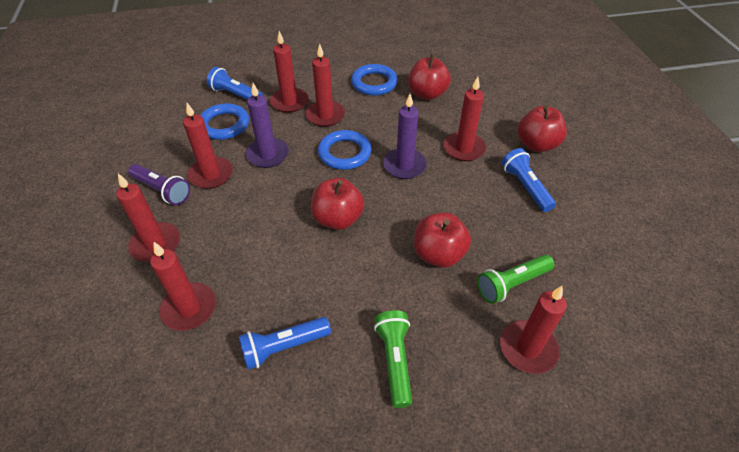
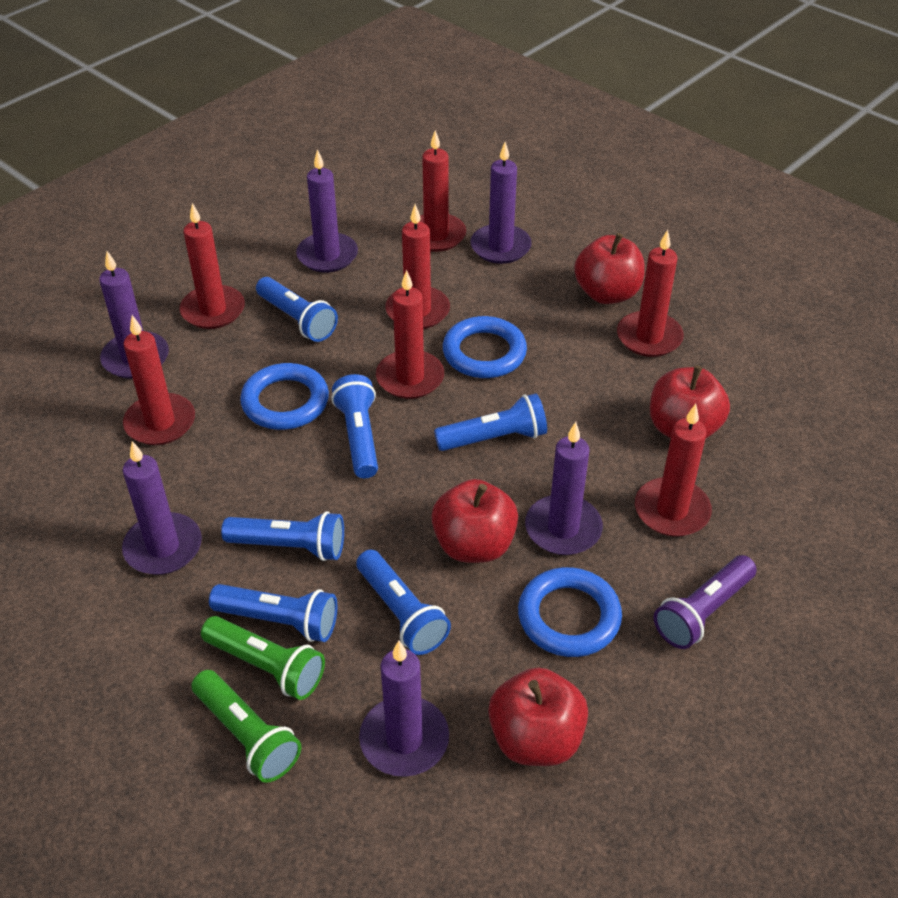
blue flashlight: 3 -> 6
purple candle: 2 -> 6

